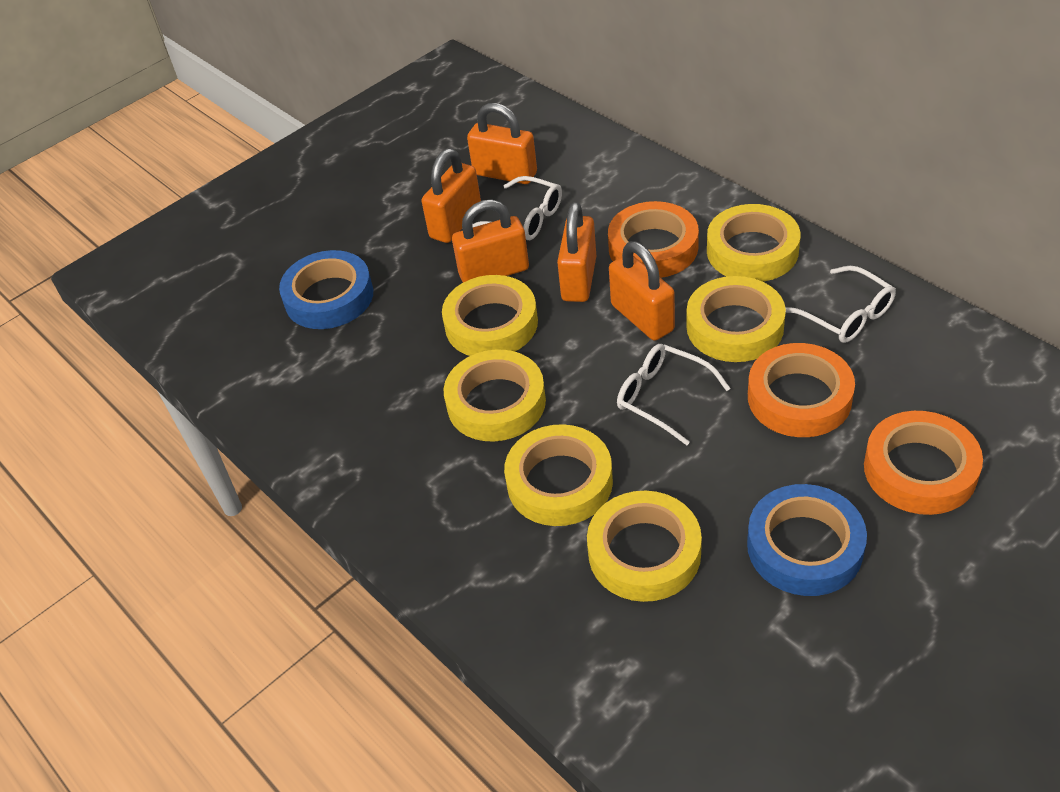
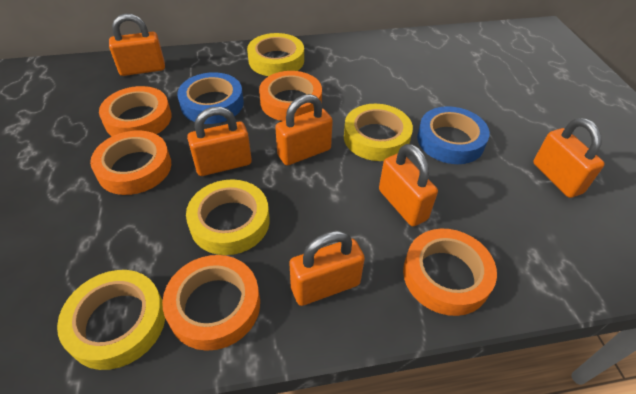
orange padlock: 5 -> 6
orange tape: 3 -> 5
white glasses: 3 -> 0
yellow tape: 6 -> 4

